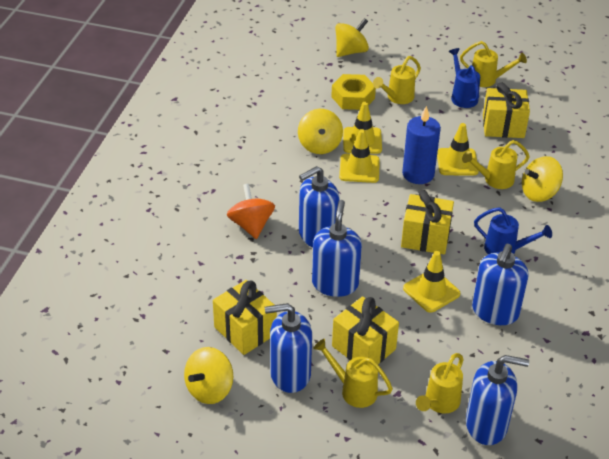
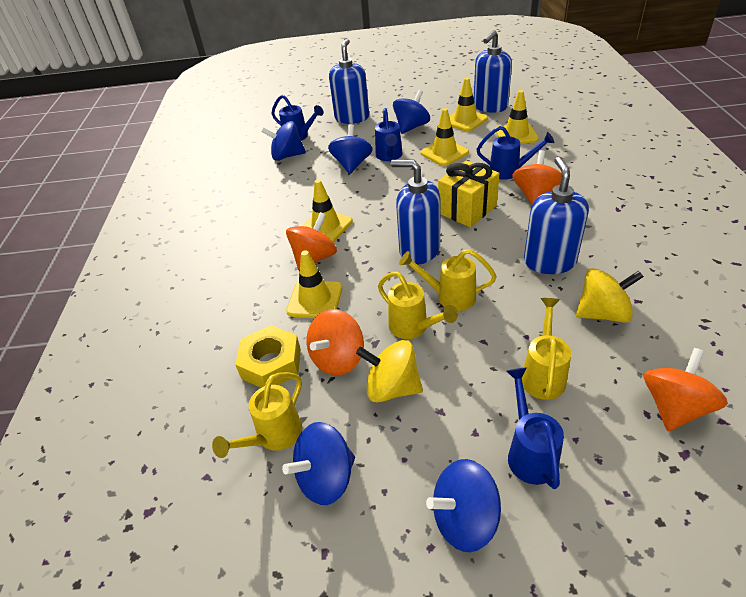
blue candle: 1 -> 0
blue soap dispenser: 5 -> 4
blue spinning top: 0 -> 5
blue watering can: 2 -> 4
orange spinning top: 1 -> 4
yellow gift: 4 -> 1
yellow spinning top: 4 -> 2
yellow traffic cone: 4 -> 5
yellow watering can: 5 -> 4

